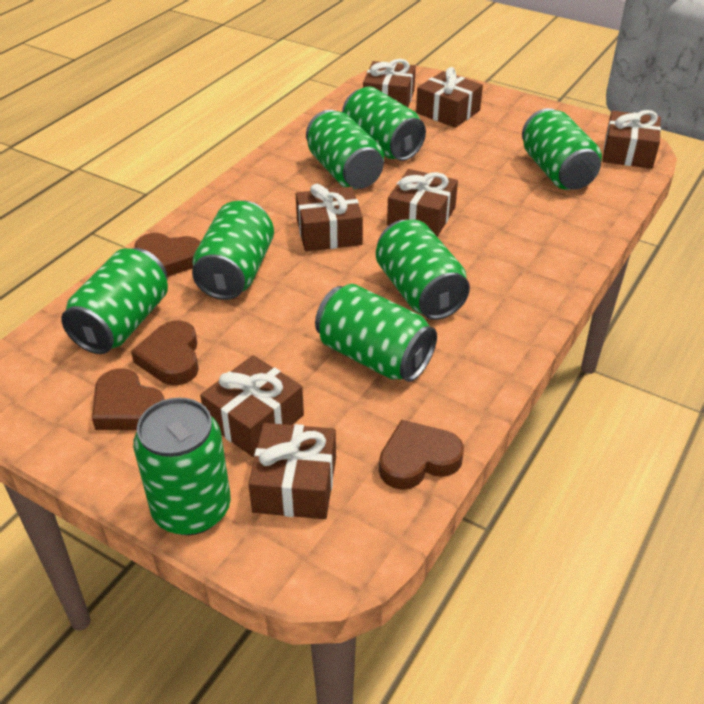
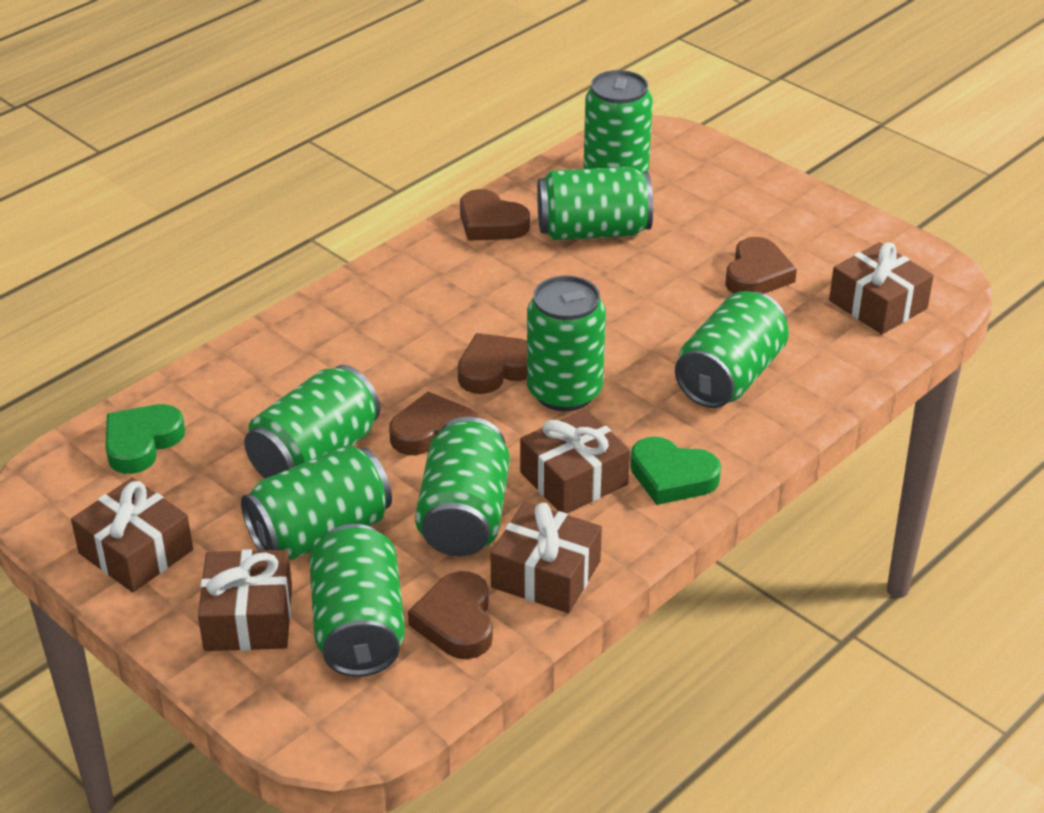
brown gift: 7 -> 5
brown heart: 4 -> 5
green heart: 0 -> 2

